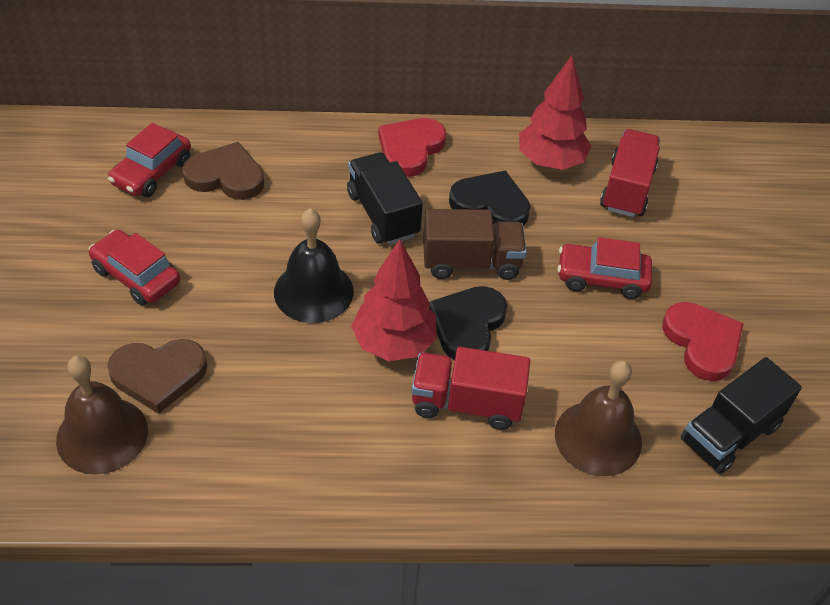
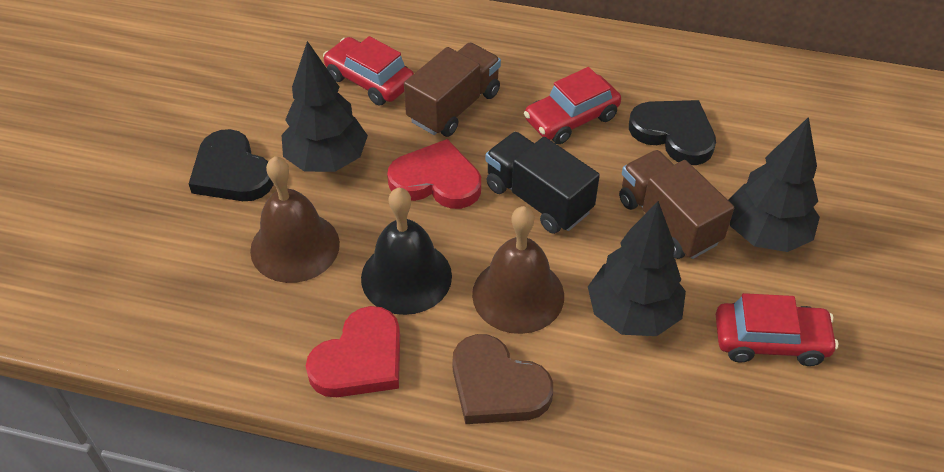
black tree: 0 -> 3
black truck: 2 -> 1
brown heart: 2 -> 1
brown truck: 1 -> 2
red tree: 2 -> 0
red truck: 2 -> 0

